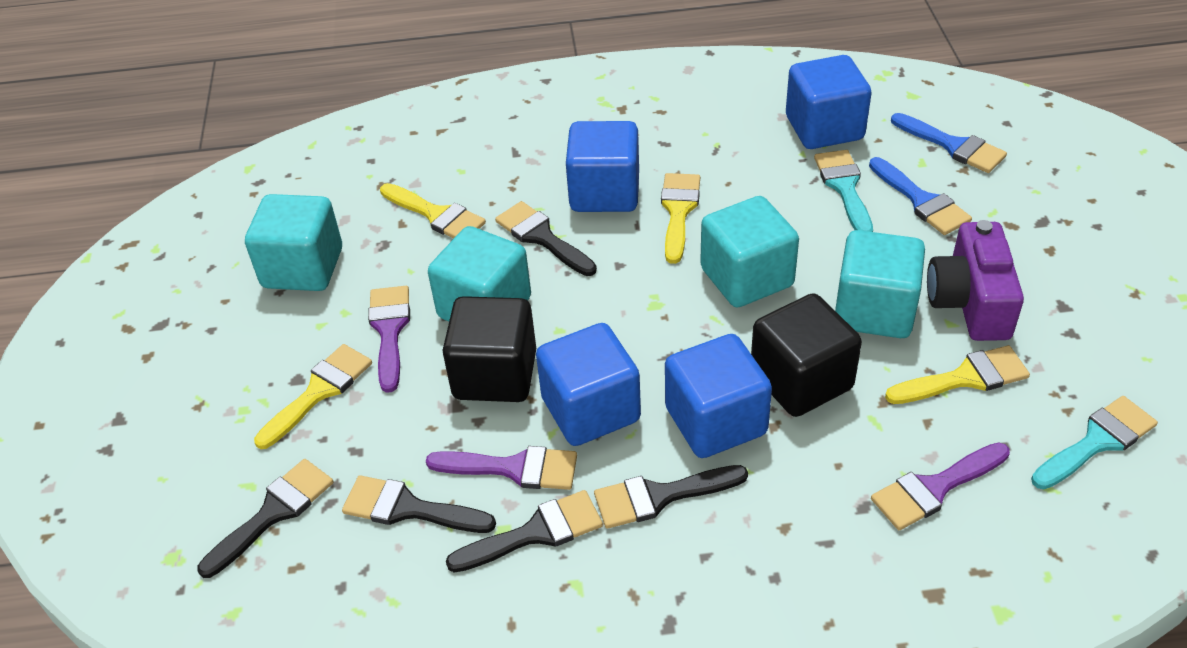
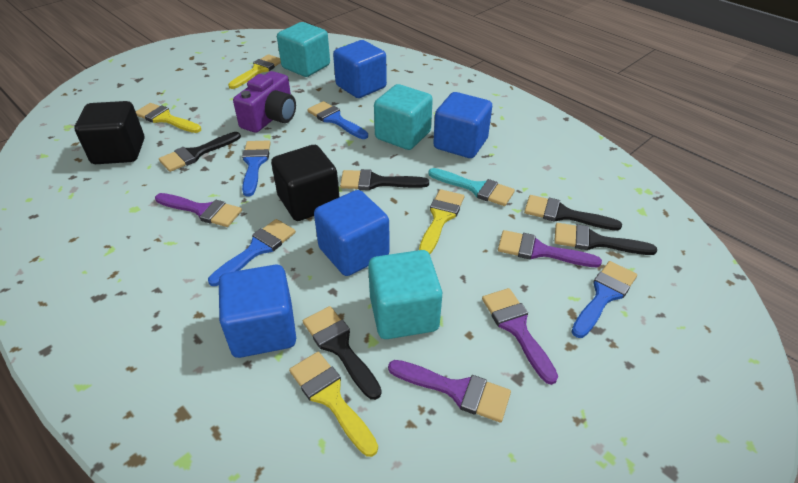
blue brush: 2 -> 4
purple brush: 3 -> 4
turquoise brush: 2 -> 1
turquoise cube: 4 -> 3

